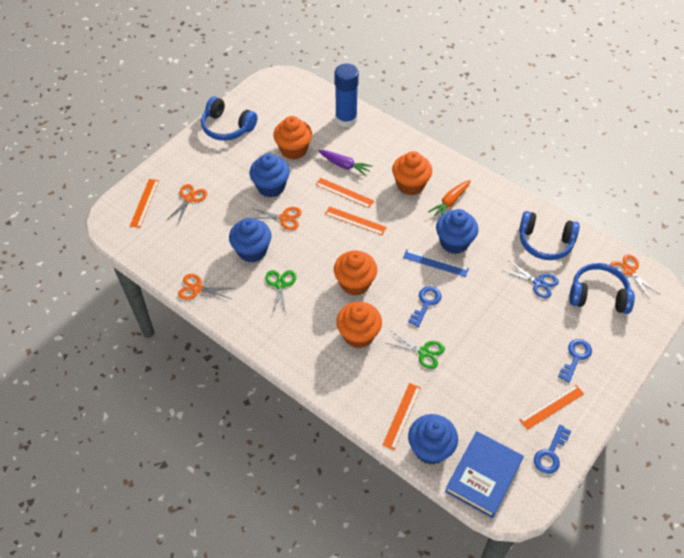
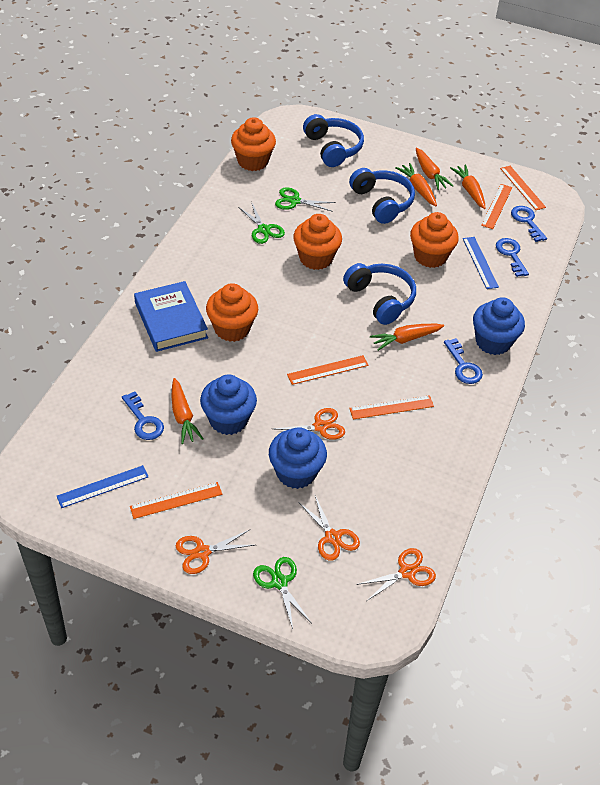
blue cupcake: 4 -> 3
blue glue stick: 1 -> 0
blue key: 3 -> 4
blue ruler: 1 -> 2
blue scissors: 1 -> 0
green scissors: 2 -> 3
orange carrot: 1 -> 5
purple carrot: 1 -> 0

